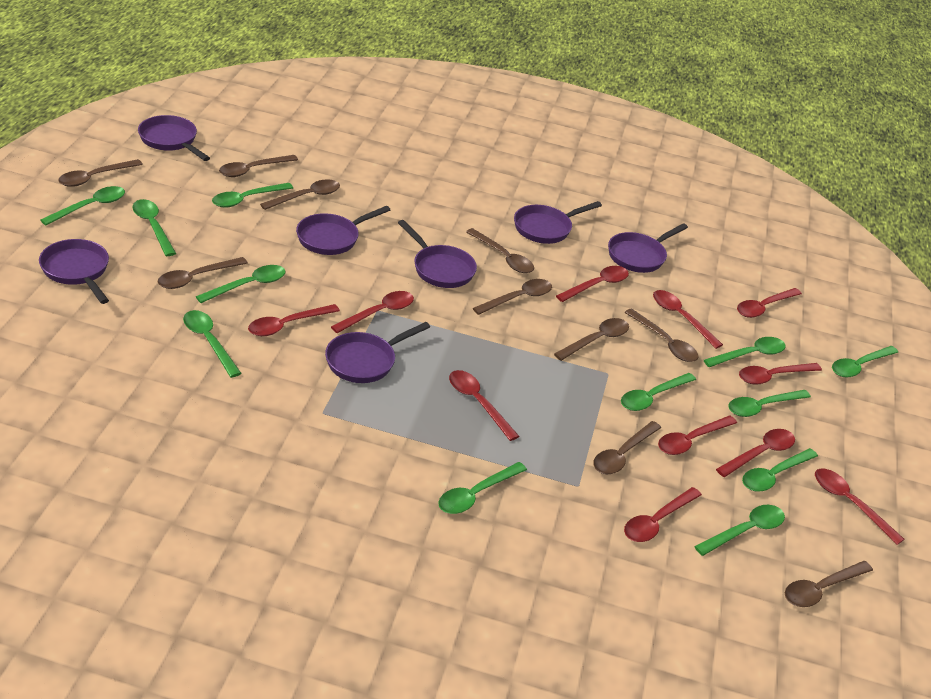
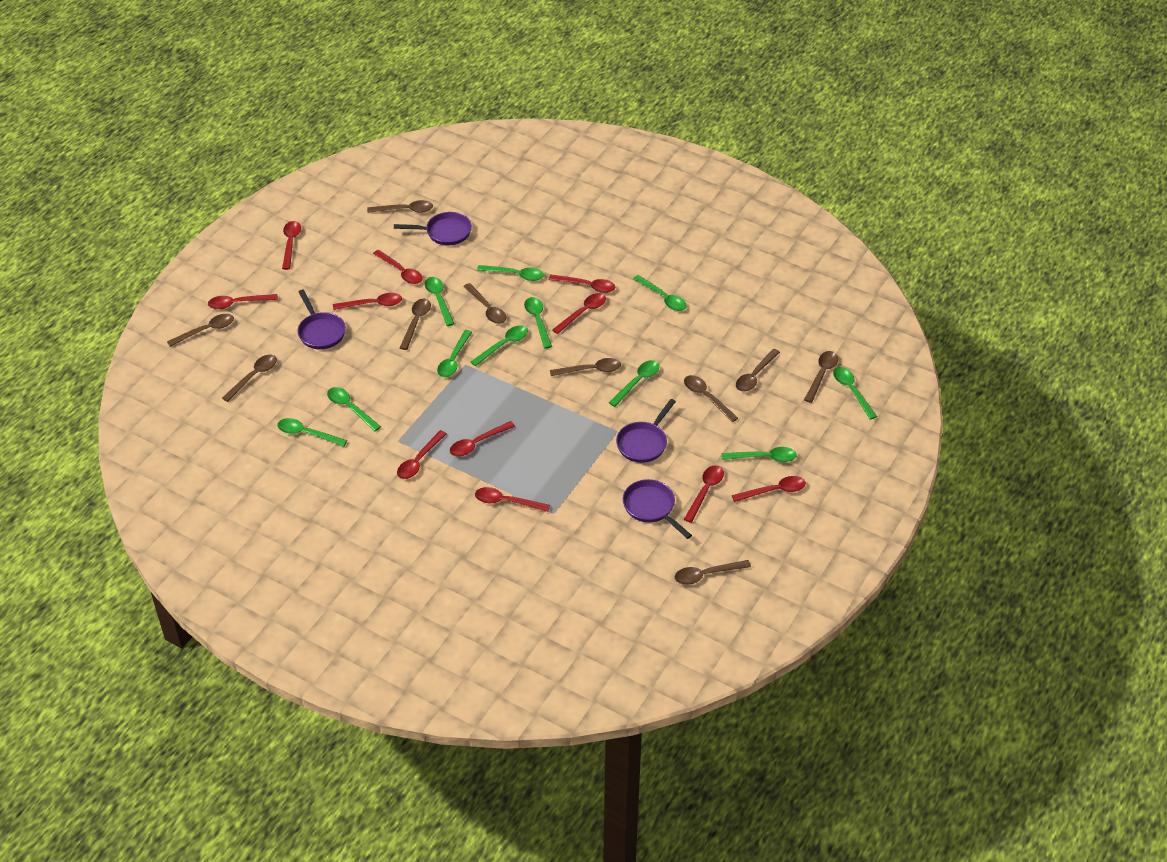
green spoon: 12 -> 11
purple pan: 7 -> 4

